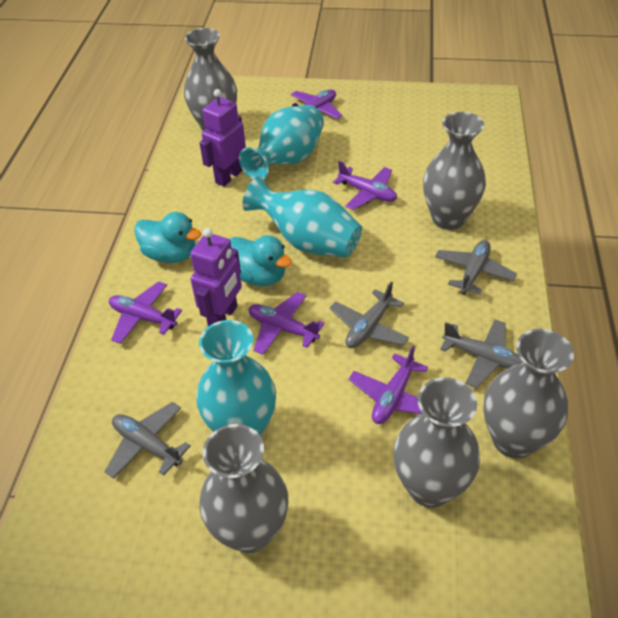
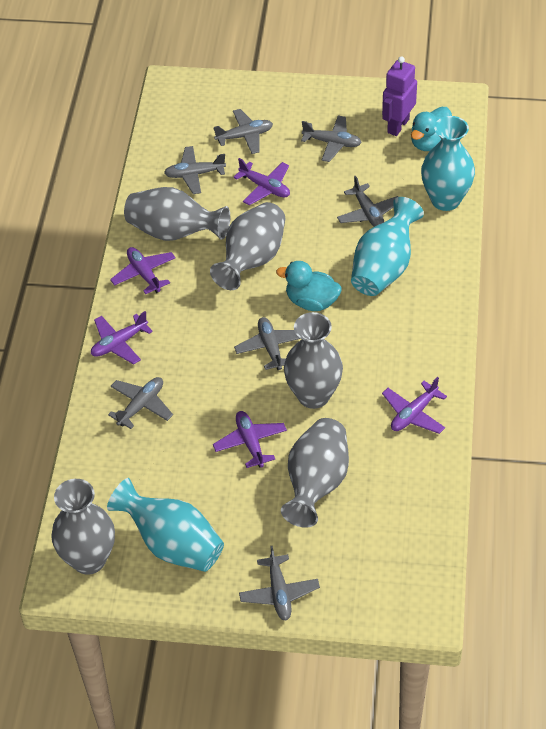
grey plane: 4 -> 7
purple robot: 2 -> 1

